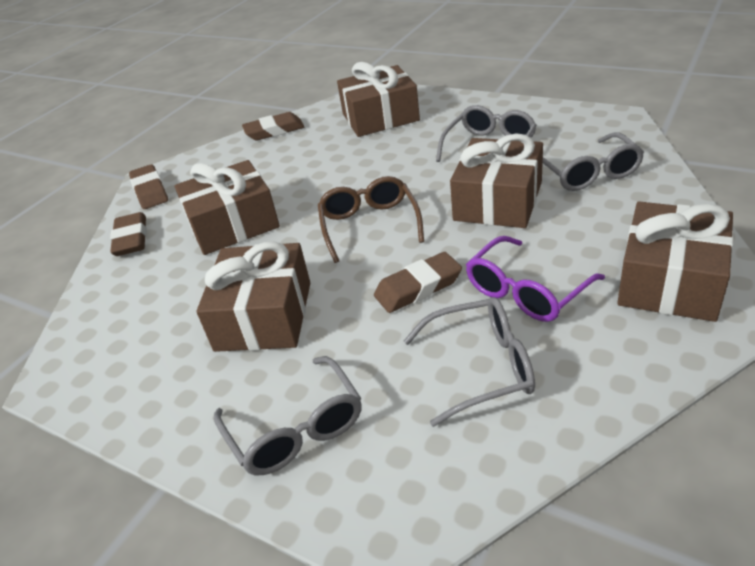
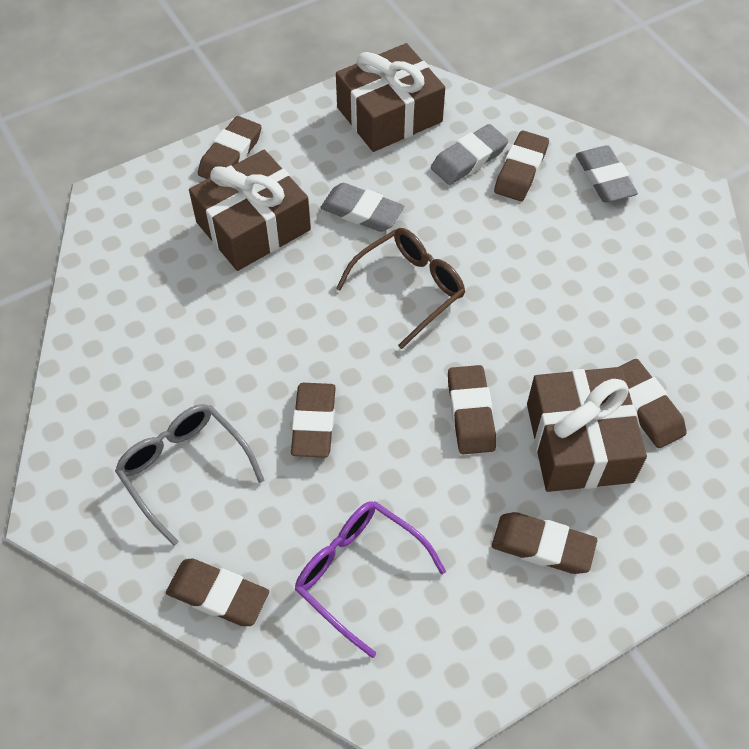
brown eraser: 4 -> 7
brown gift: 5 -> 3
grey eraser: 0 -> 3
grey glasses: 4 -> 1

